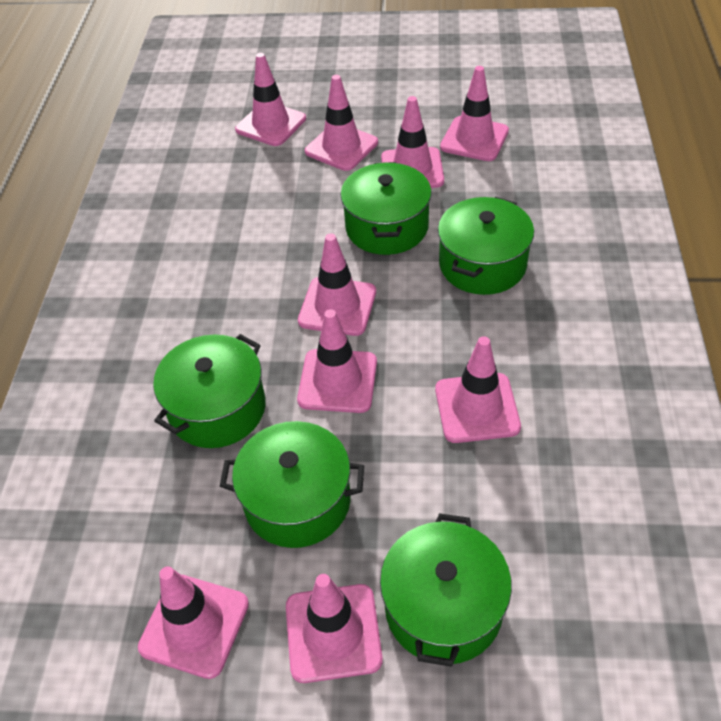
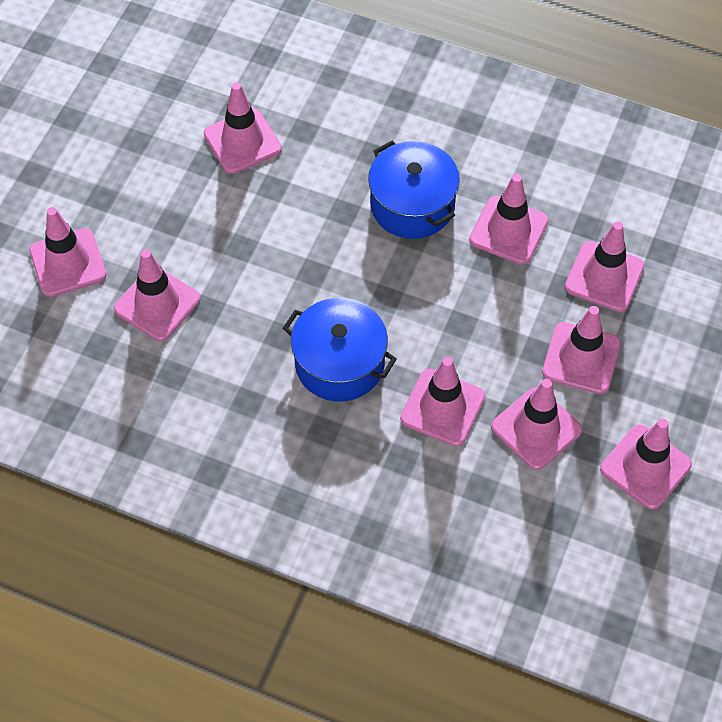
blue pot: 0 -> 2
green pot: 5 -> 0

